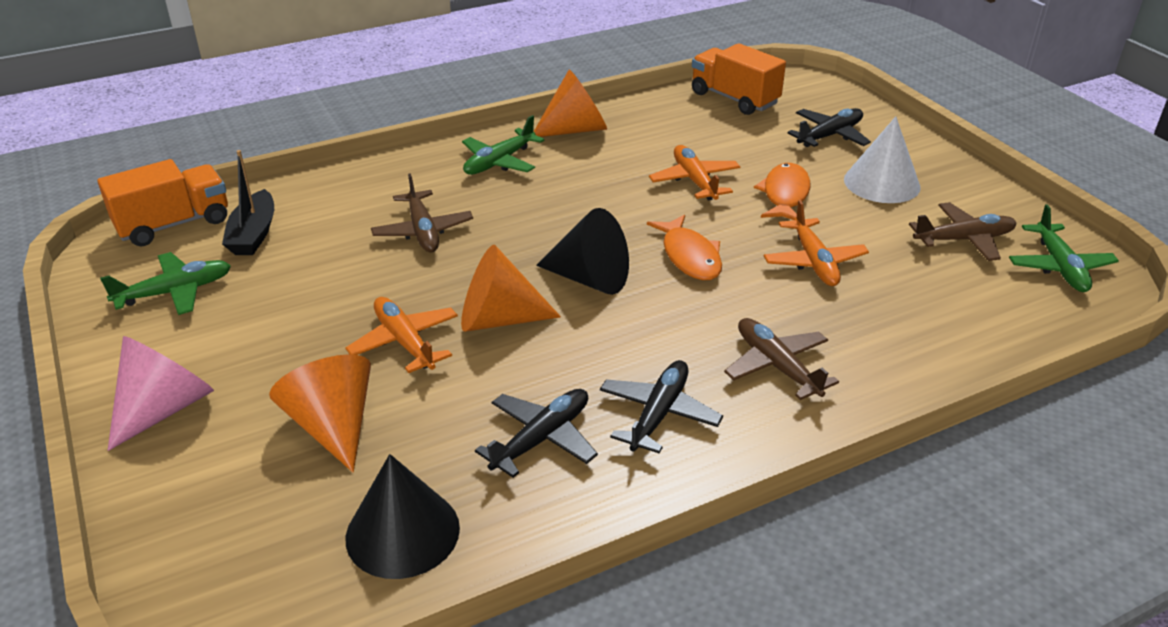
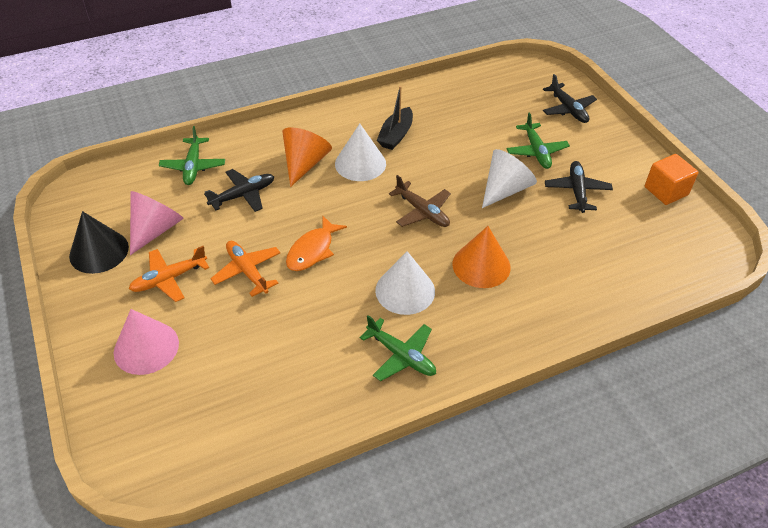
black cone: 2 -> 1
brown plane: 3 -> 1
orange cone: 3 -> 2
orange cube: 0 -> 1
orange fish: 2 -> 1
orange plane: 3 -> 2
orange truck: 2 -> 0
pink cone: 1 -> 2
white cone: 1 -> 3

